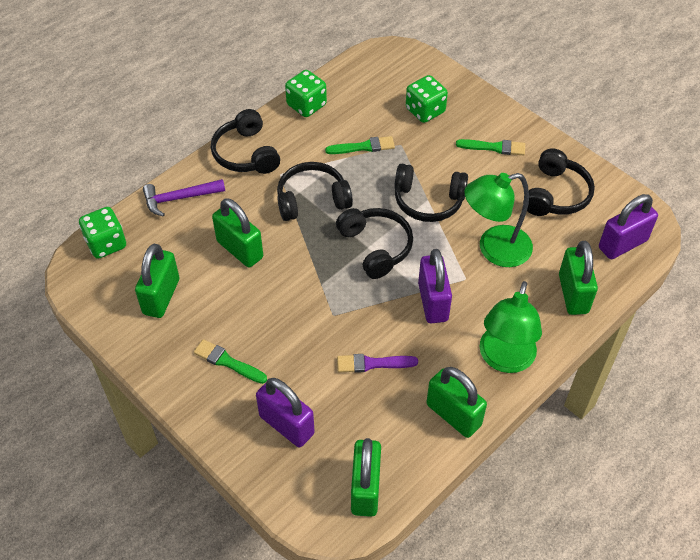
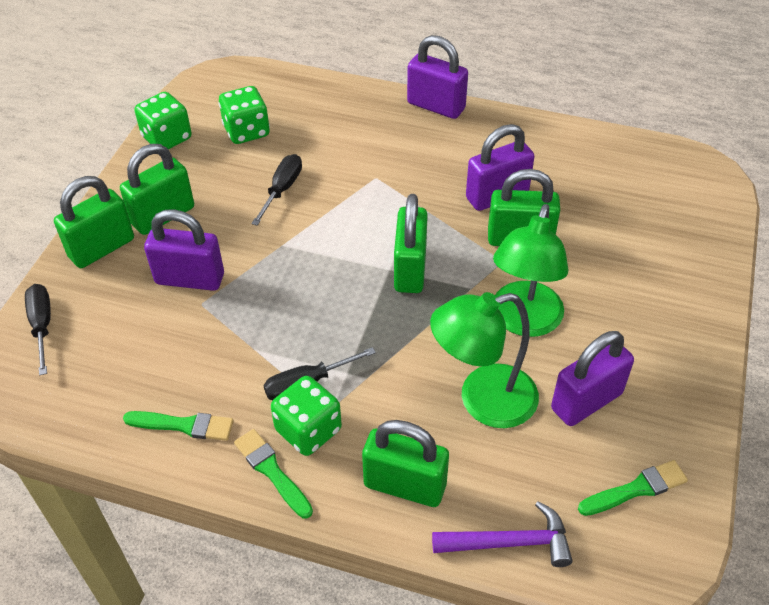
black headphones: 5 -> 0
black screwdriver: 0 -> 3
purple brush: 1 -> 0
purple padlock: 3 -> 4

